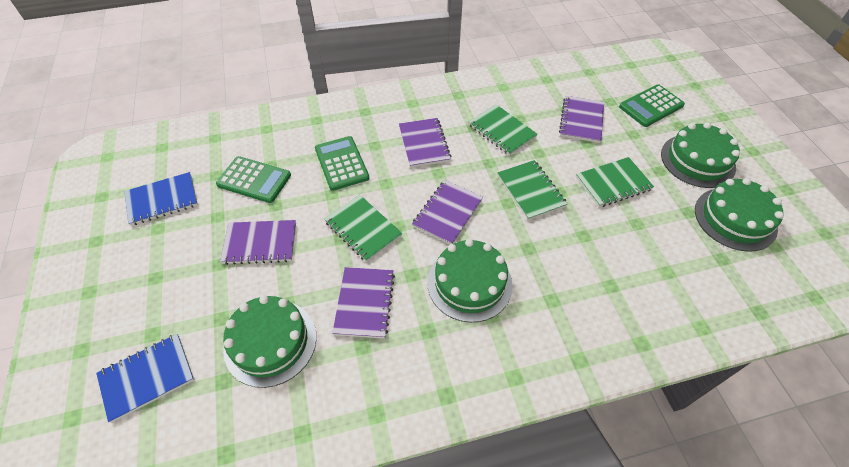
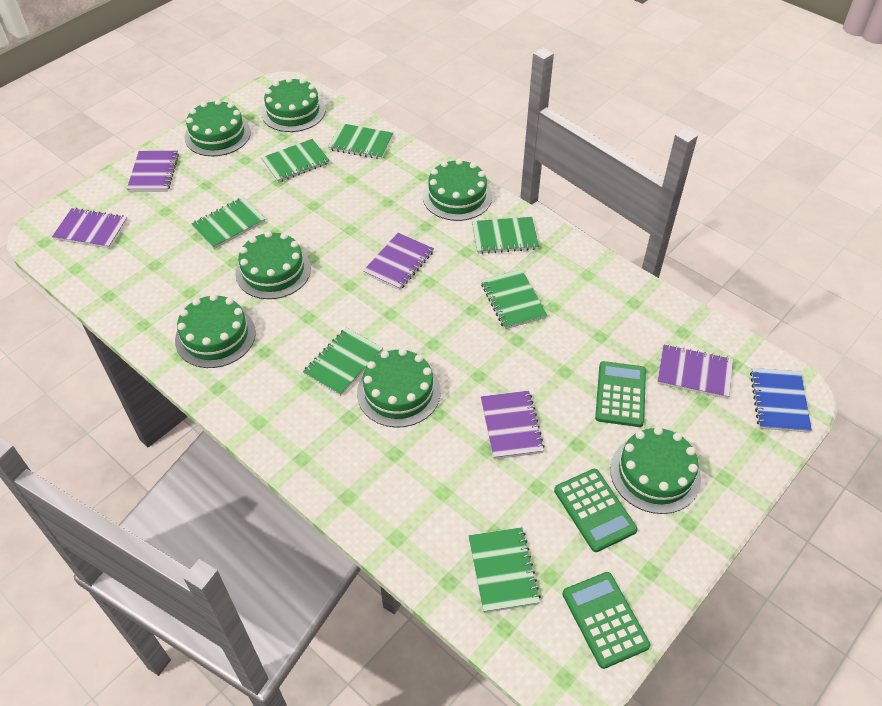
blue notebook: 2 -> 1
green cake: 4 -> 7
green notebook: 4 -> 7

